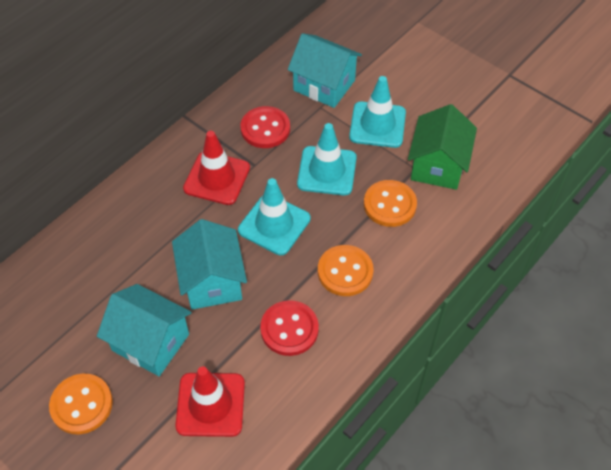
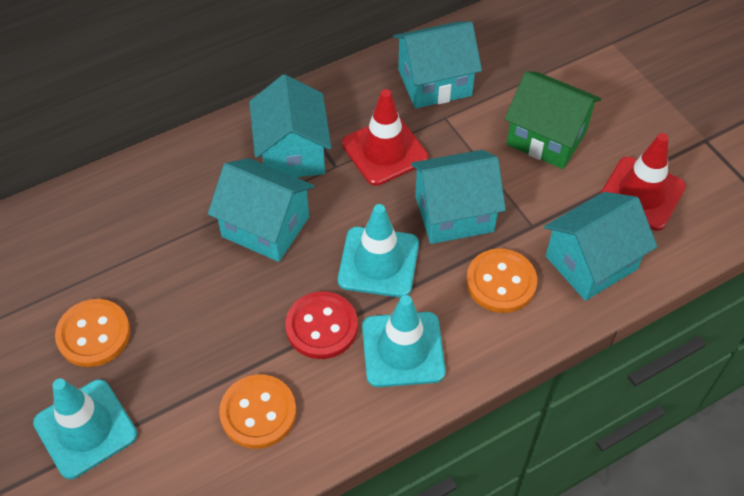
red button: 2 -> 1
turquoise house: 3 -> 5

